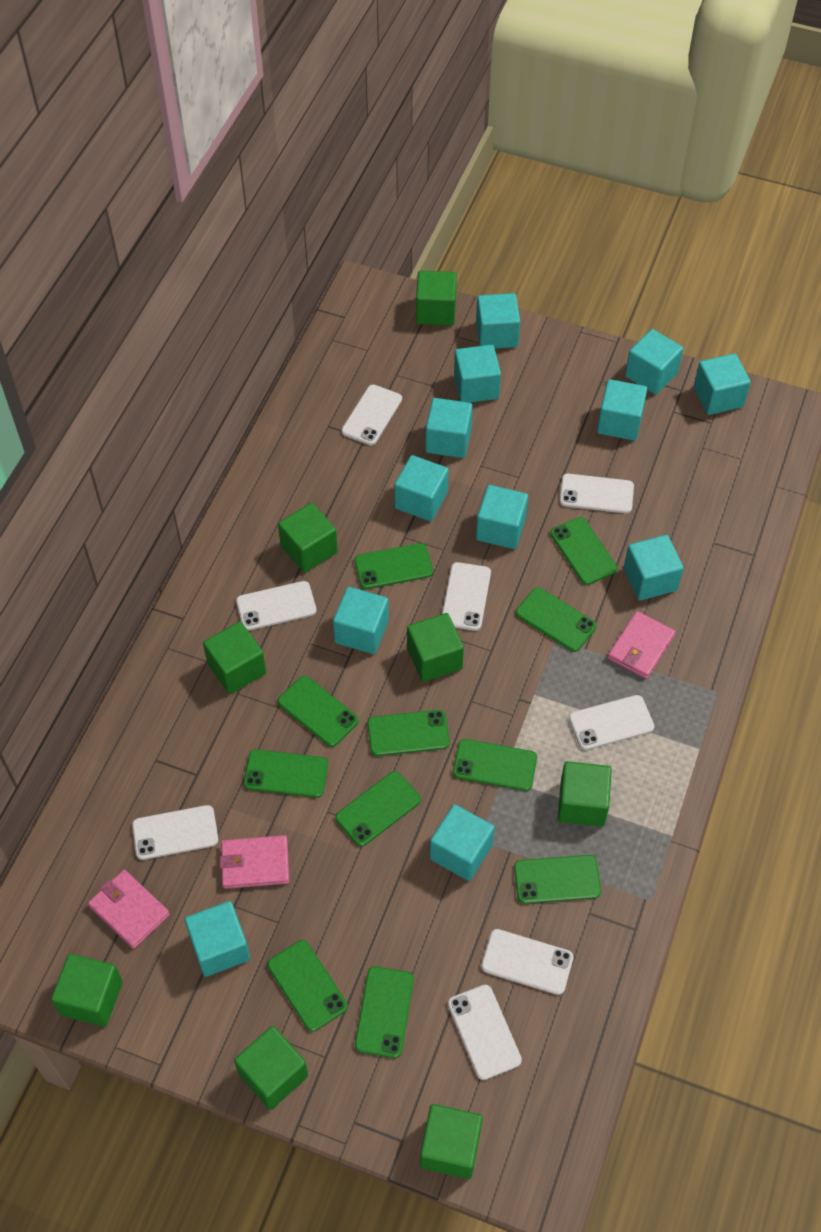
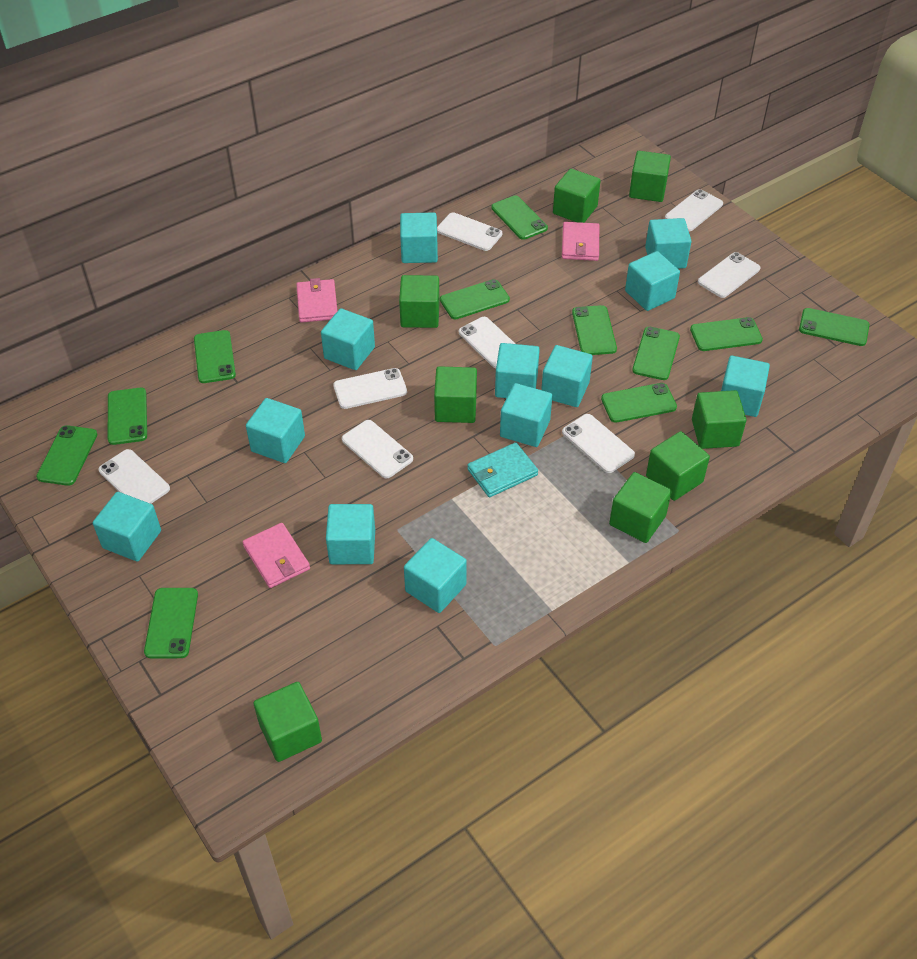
turquoise wallet: 0 -> 1

